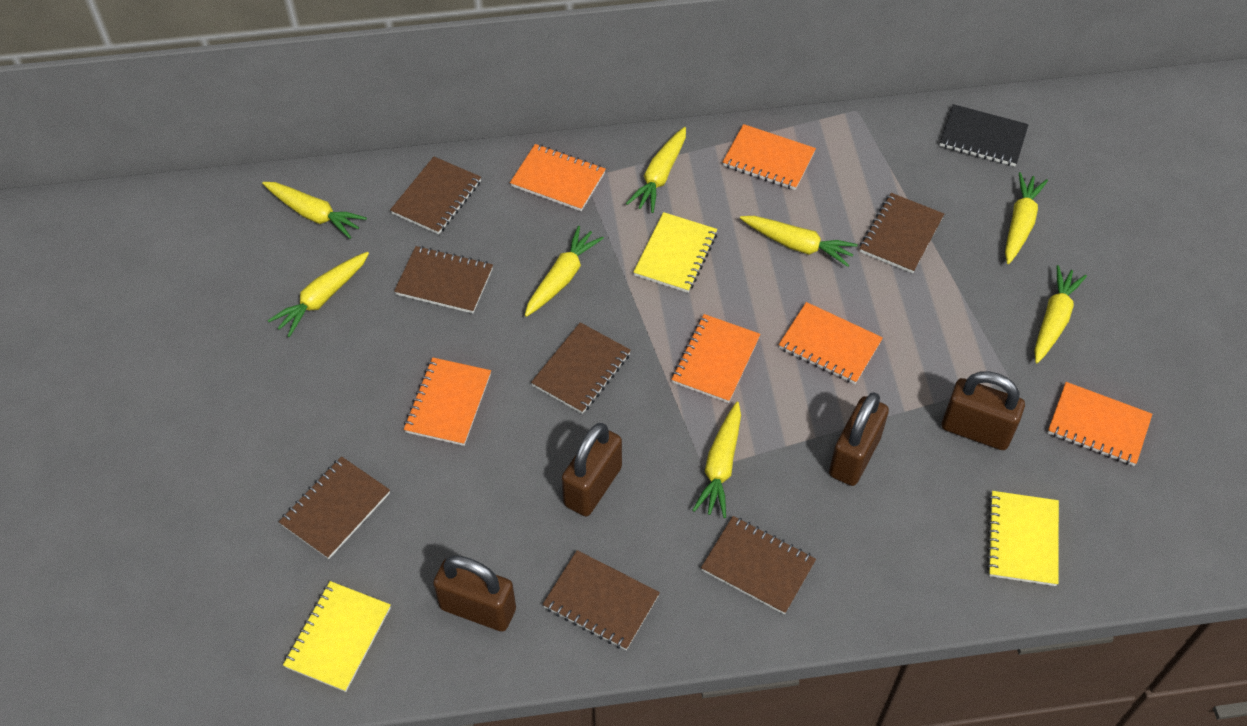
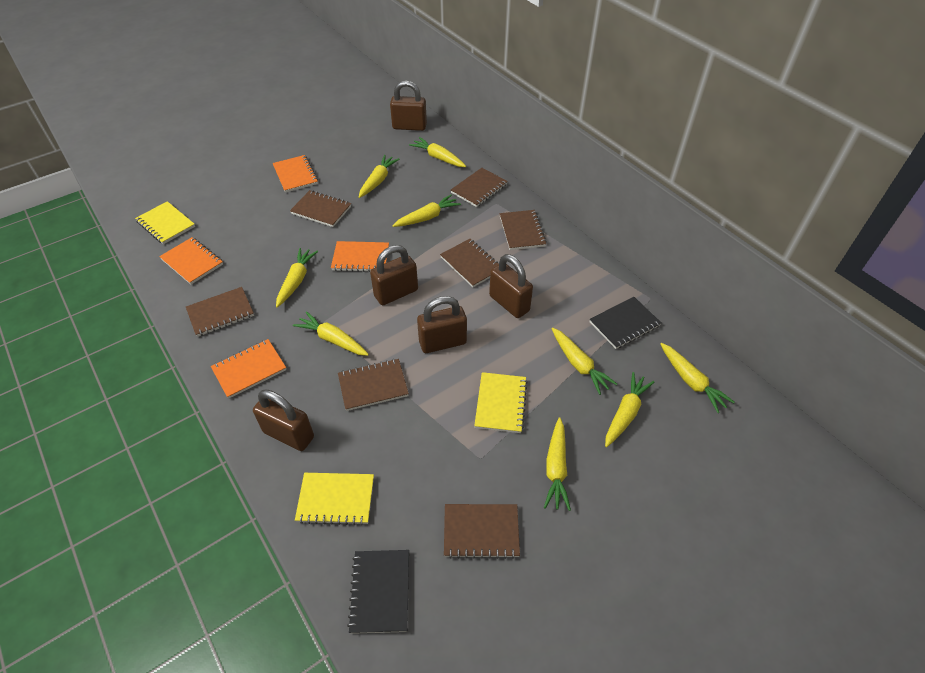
black notebook: 1 -> 2
brown padlock: 4 -> 5
orange notebook: 6 -> 4
yellow carrot: 8 -> 9

